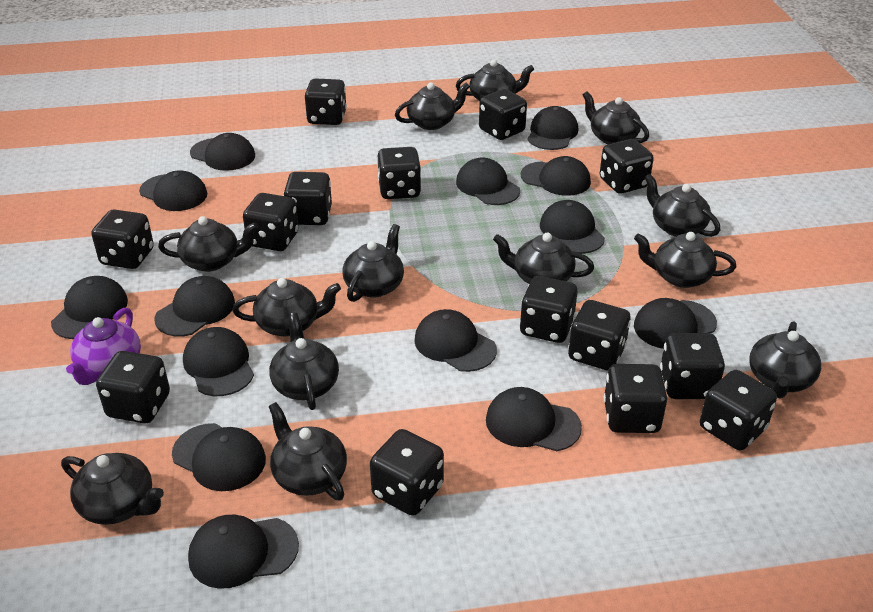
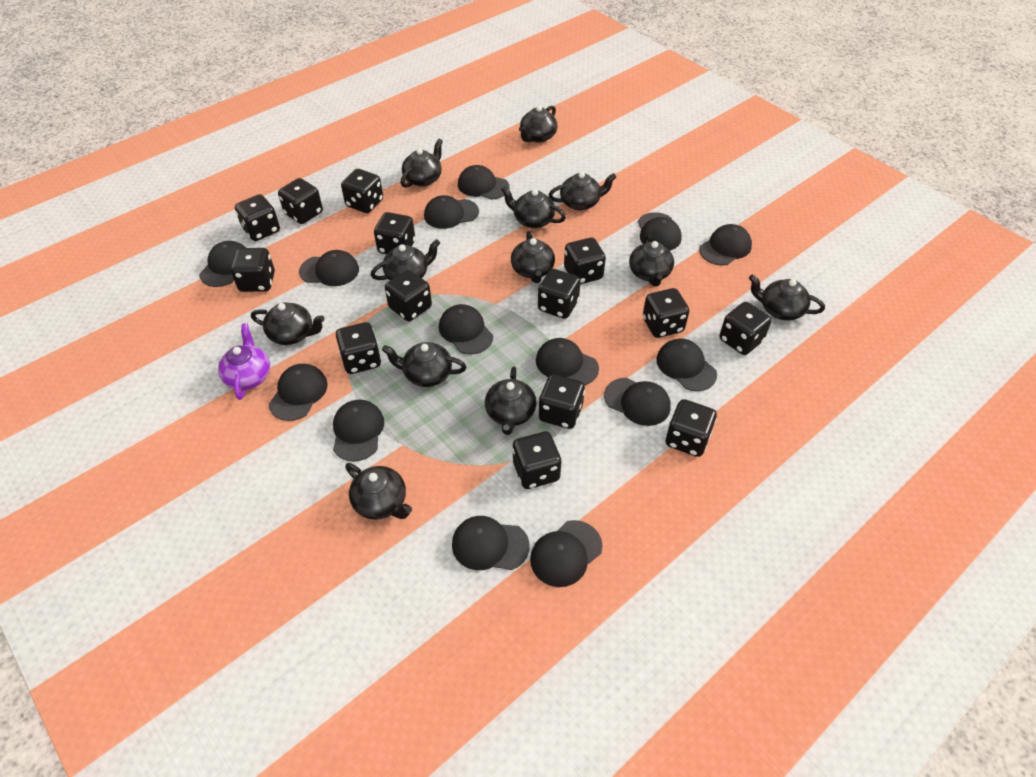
black teapot: 13 -> 12

